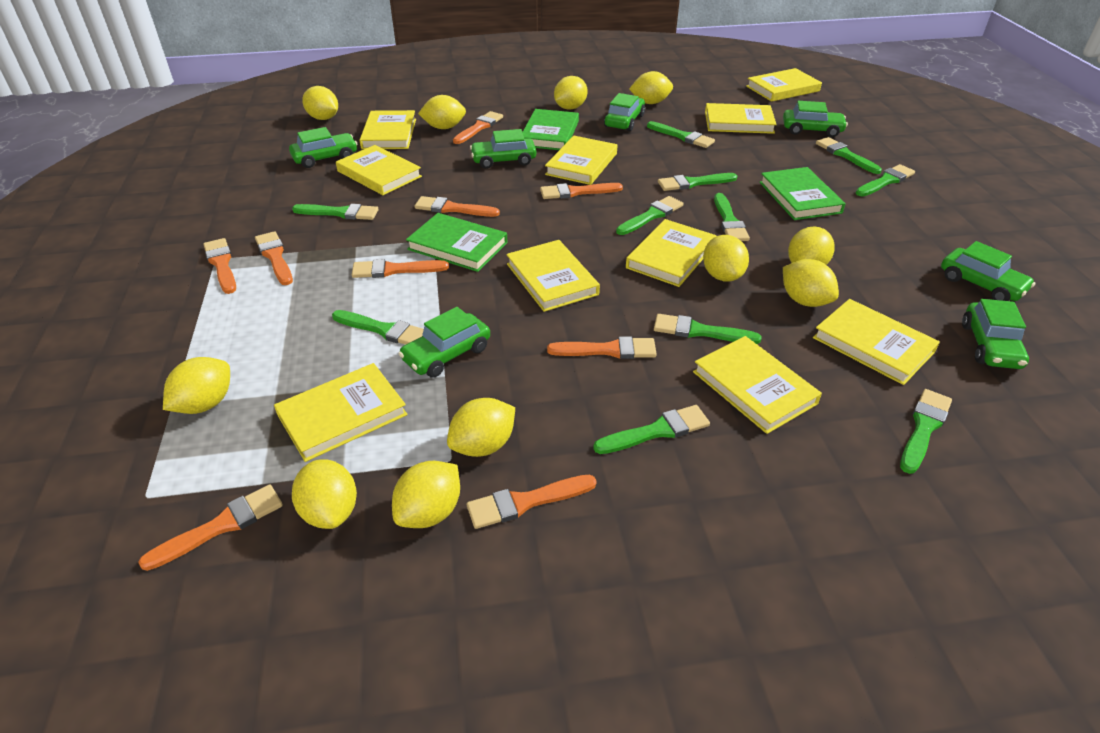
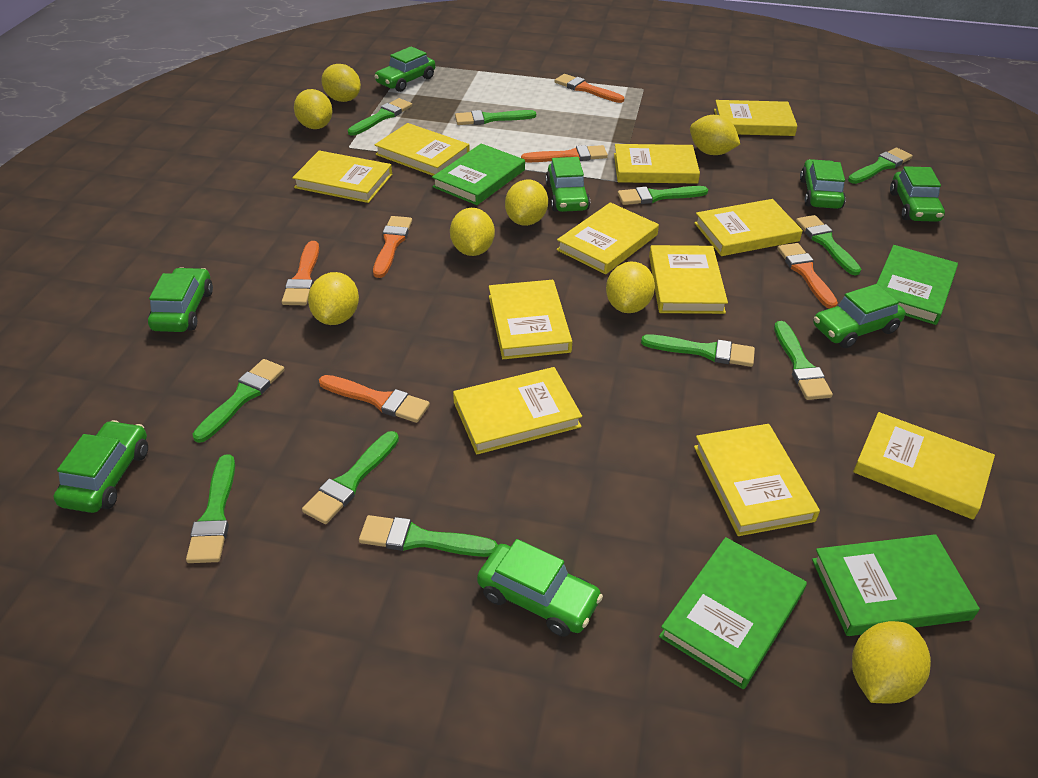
green book: 3 -> 4
green car: 7 -> 8
orange brush: 9 -> 6
yellow book: 10 -> 11
yellow lemon: 11 -> 8

